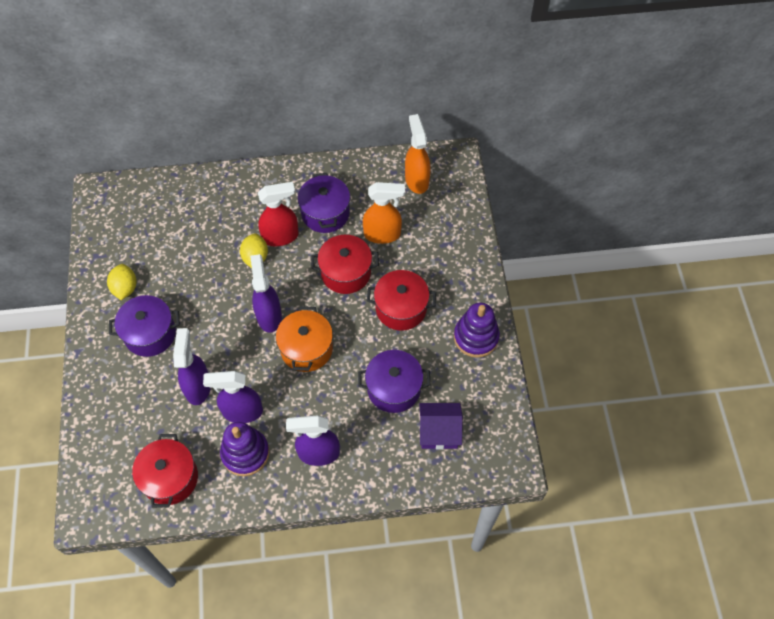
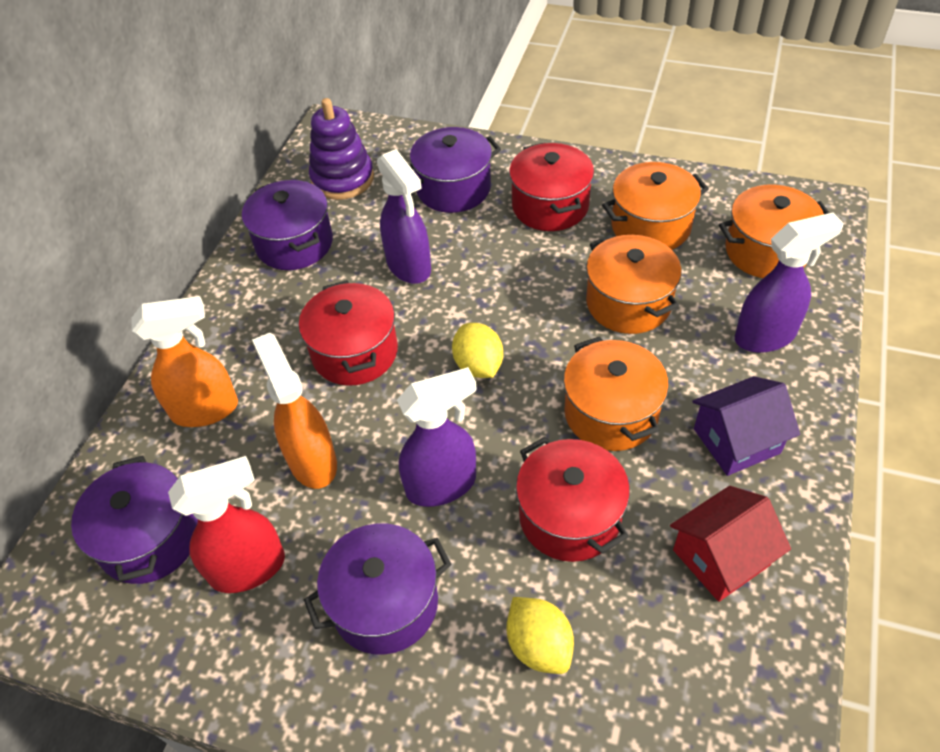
orange pot: 1 -> 4
purple pot: 3 -> 4
purple spray bottle: 4 -> 3
purple stacking toy: 2 -> 1
red house: 0 -> 1

